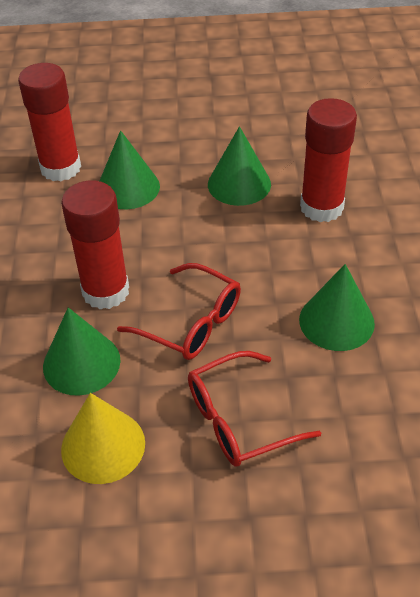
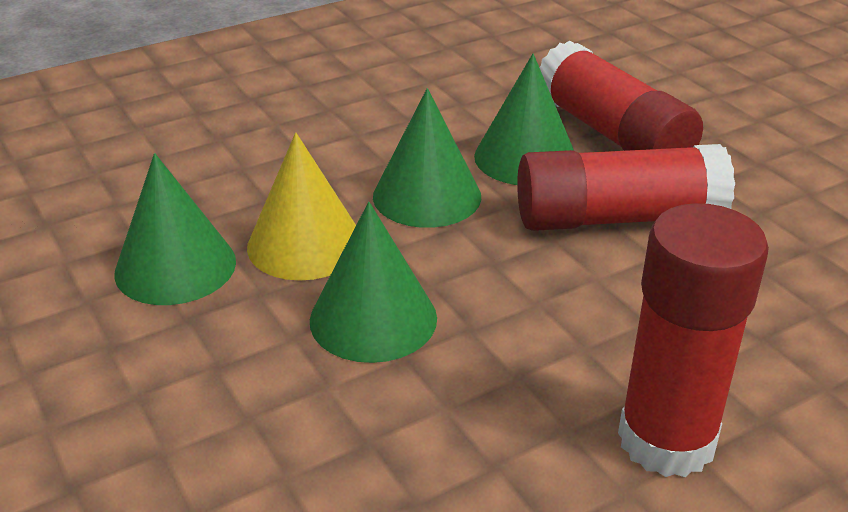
red glasses: 2 -> 0

